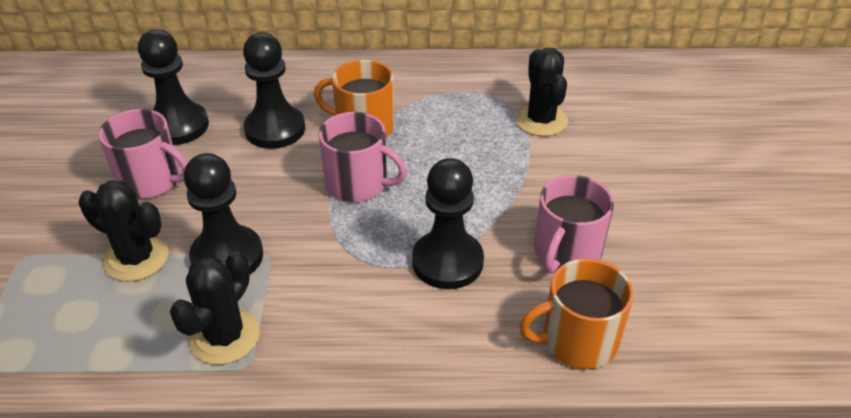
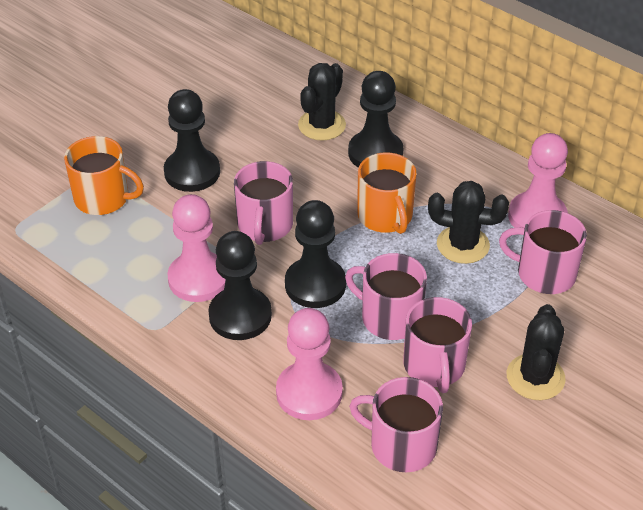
pink mug: 3 -> 5
pink pawn: 0 -> 3

